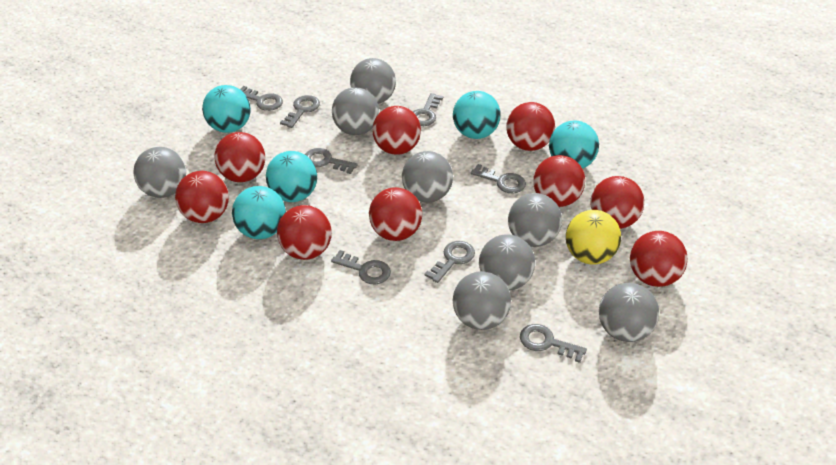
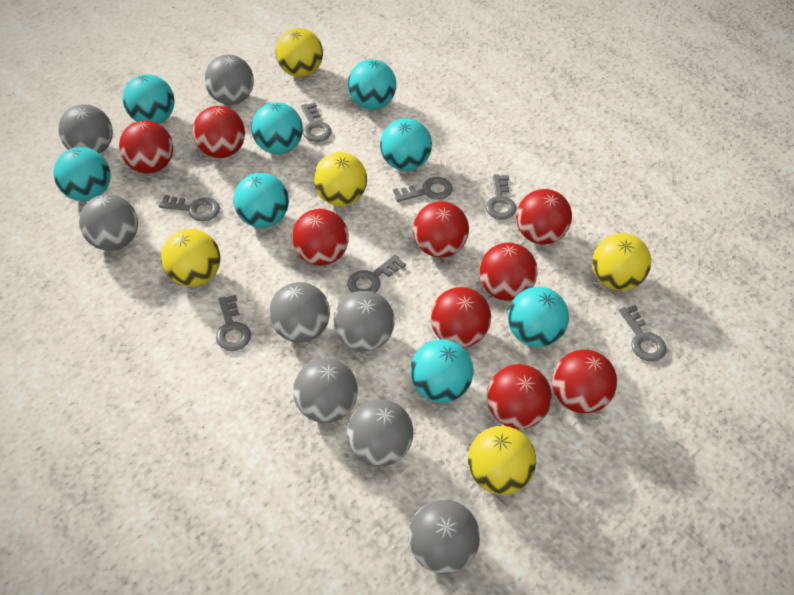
grey key: 8 -> 7
turquoise ball: 5 -> 8
yellow ball: 1 -> 5

